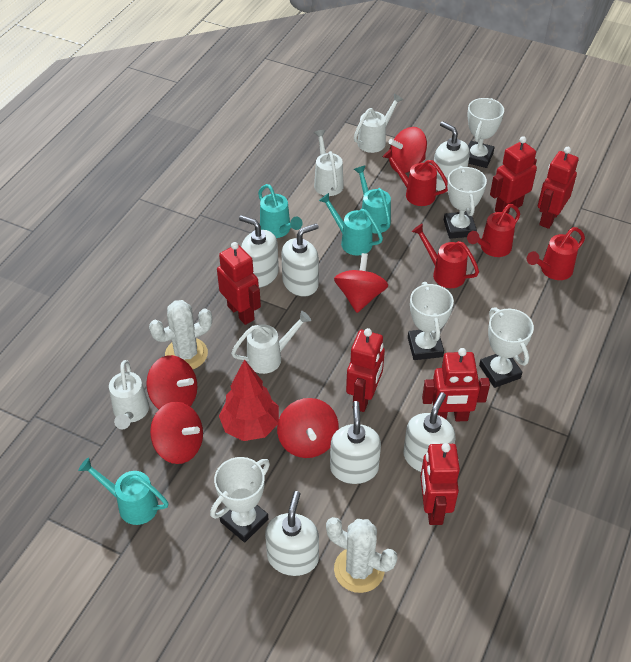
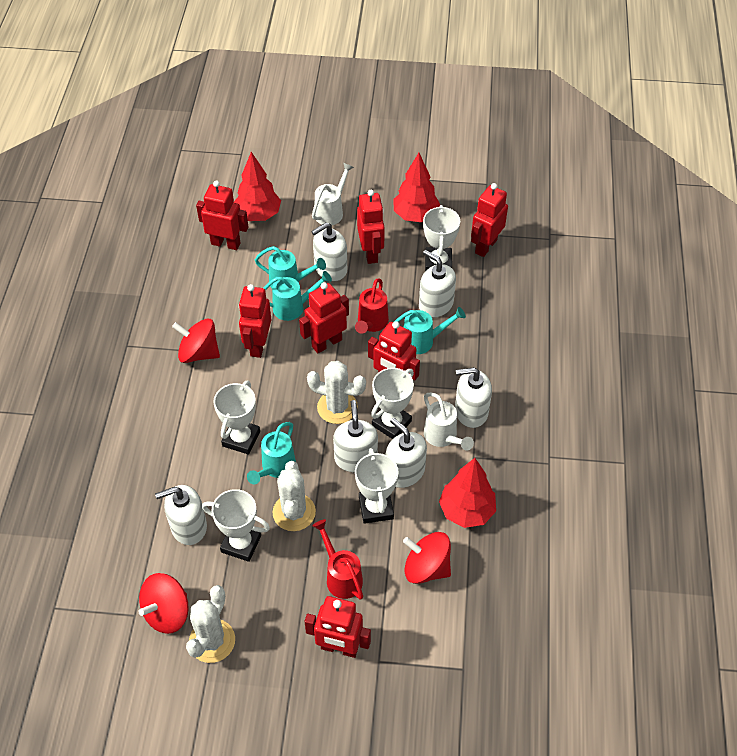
red robot: 6 -> 7
red spinning top: 5 -> 3
red tree: 1 -> 3
red watering can: 4 -> 2
white cactus: 2 -> 3
white watering can: 4 -> 2

